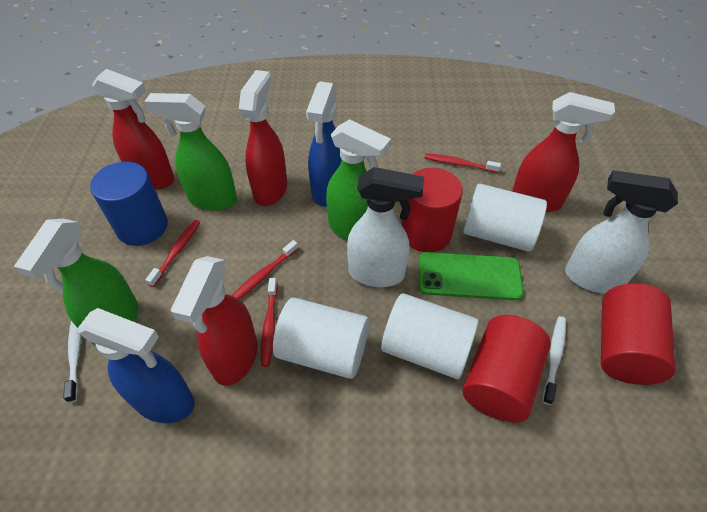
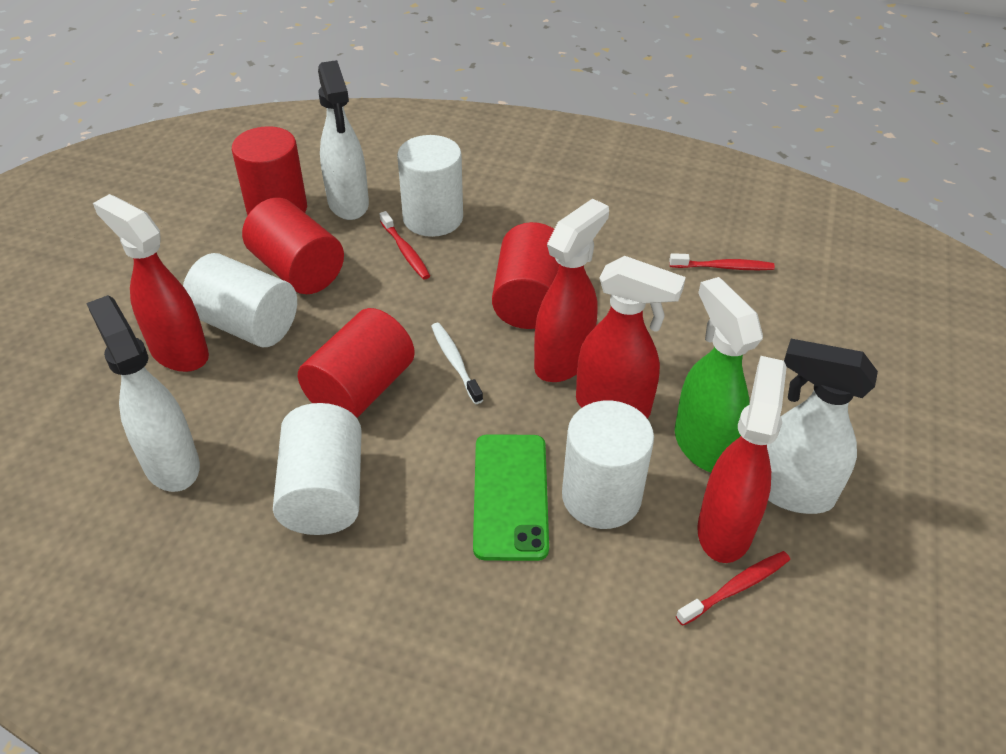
blue cylinder: 1 -> 0
blue spray bottle: 2 -> 0
green spray bottle: 3 -> 1
red cylinder: 3 -> 4
red toothbrush: 4 -> 3
white cylinder: 3 -> 4
white spray bottle: 2 -> 3
white toothbrush: 2 -> 1

